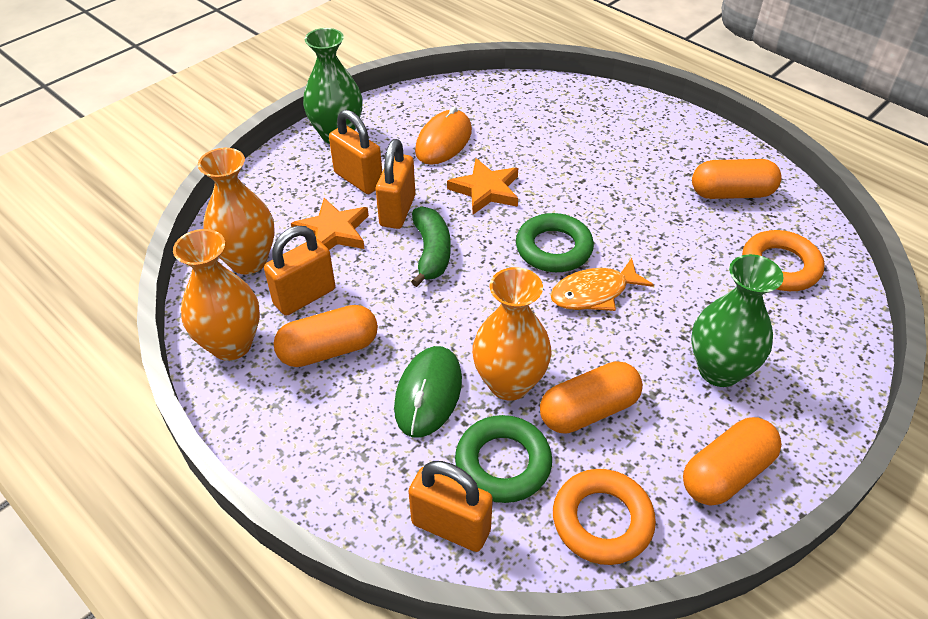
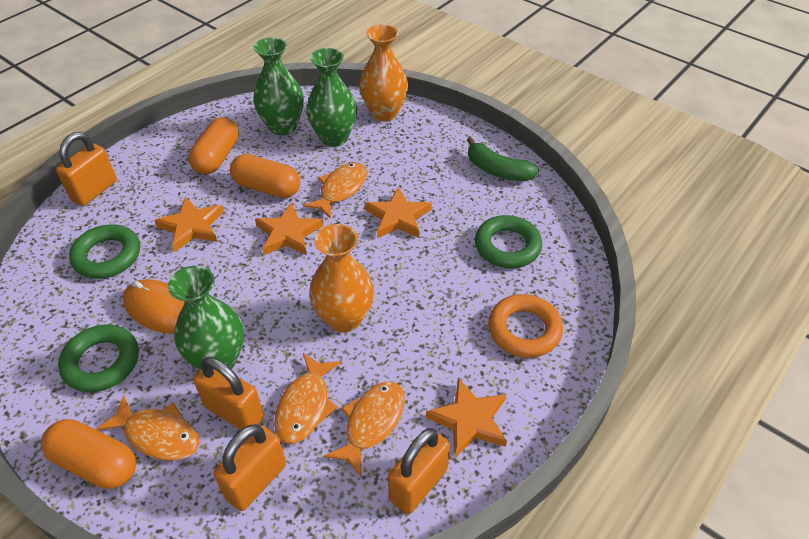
green mouse: 1 -> 0
green ring: 2 -> 3
green vase: 2 -> 3
orange capsule: 4 -> 3
orange fish: 1 -> 4
orange ring: 2 -> 1
orange star: 2 -> 4
orange vase: 3 -> 2

